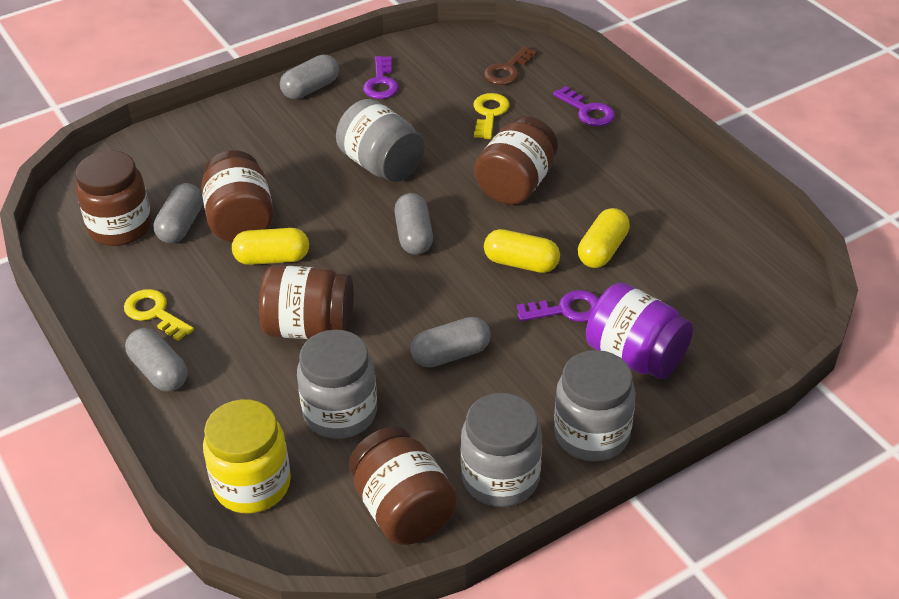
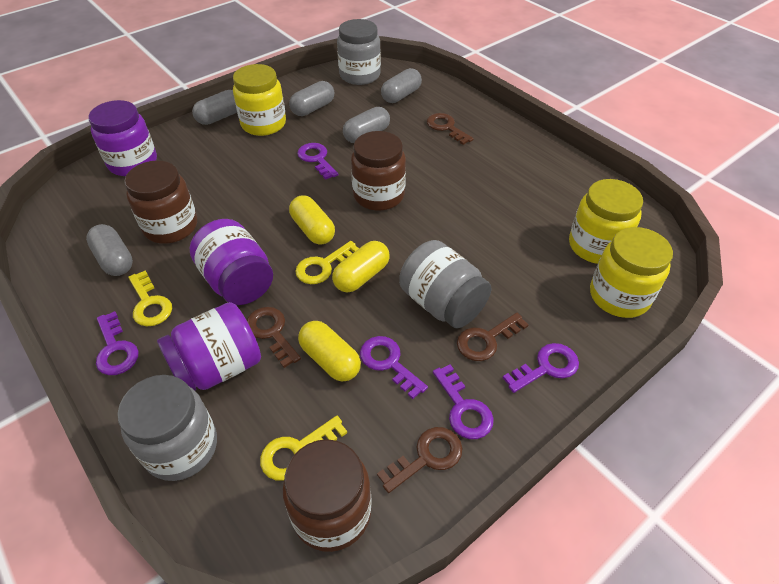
brown jar: 5 -> 3
brown key: 1 -> 4
grey jar: 4 -> 3
purple jar: 1 -> 3
purple key: 3 -> 5
yellow jar: 1 -> 3
yellow key: 2 -> 3

